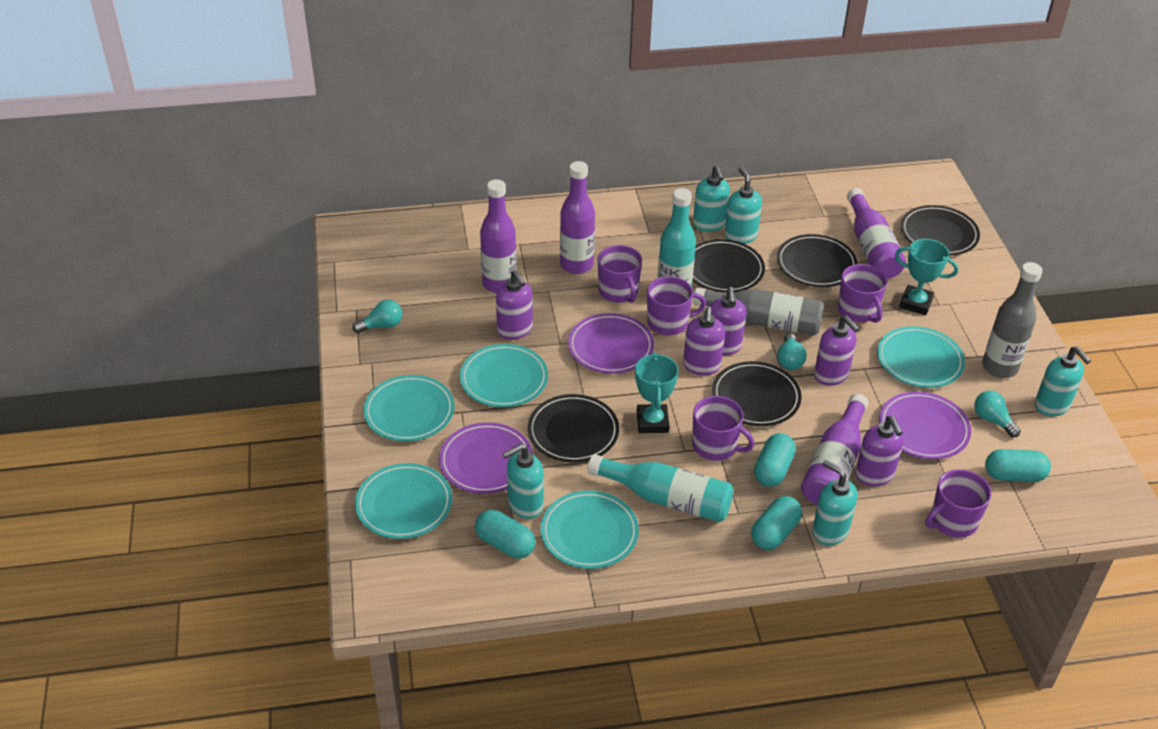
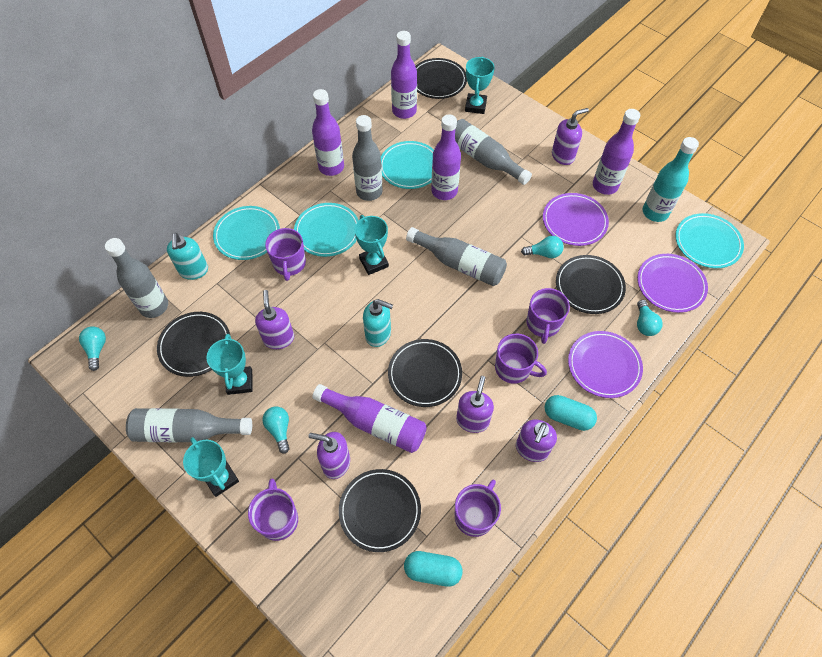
grey bottle: 2 -> 5
purple bottle: 4 -> 5
turquoise bottle: 2 -> 1
turquoise capsule: 4 -> 2
turquoise light bulb: 3 -> 4
turquoise plate: 5 -> 4
turquoise soap dispenser: 5 -> 2
turquoise trophy: 2 -> 4

